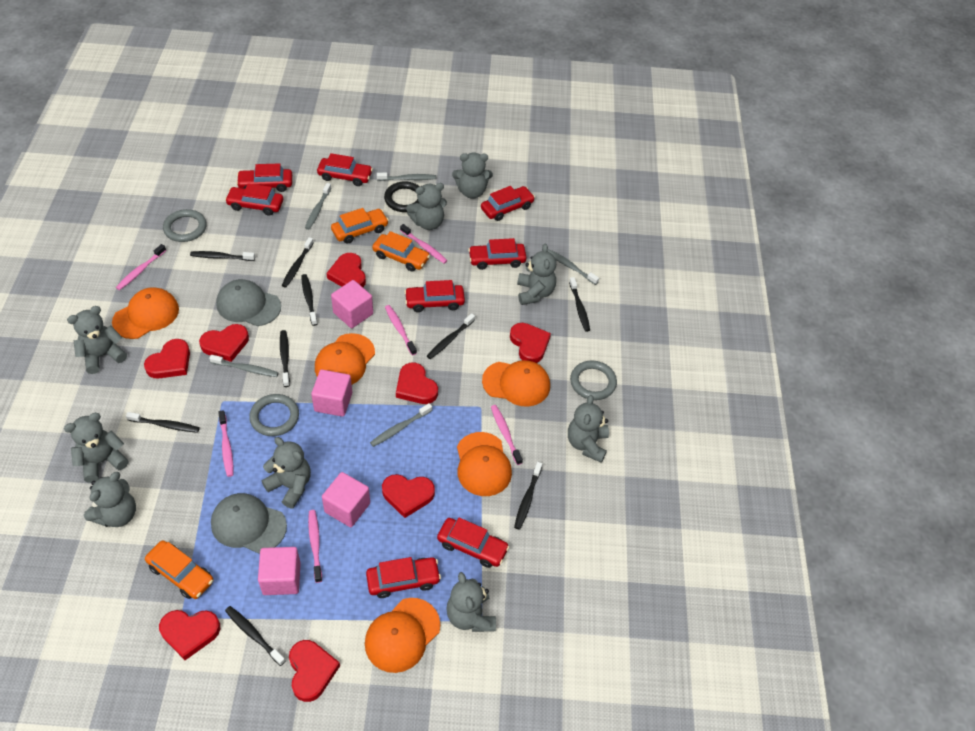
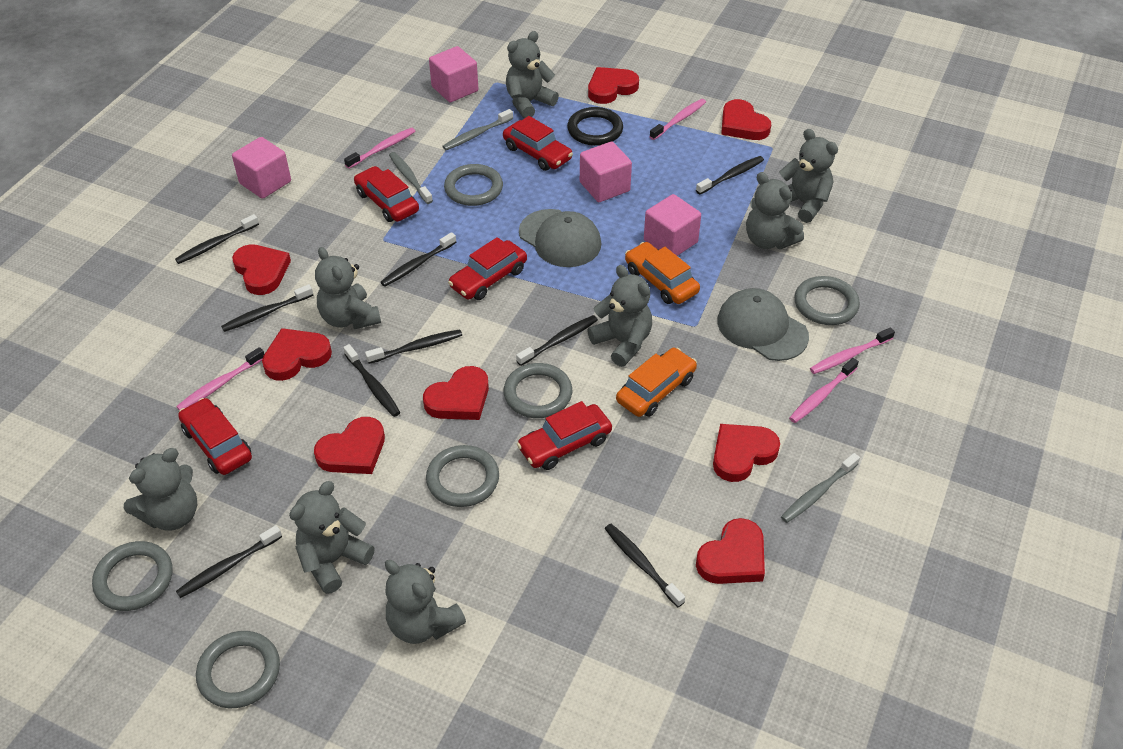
grey ring: 3 -> 6
grey teddy bear: 9 -> 8
grey toothbrush: 5 -> 3
orange cap: 5 -> 0
orange car: 3 -> 2
pink toothbrush: 6 -> 5
red car: 8 -> 5

